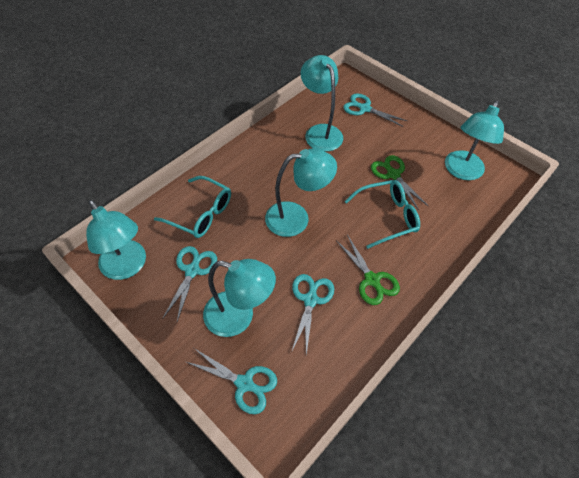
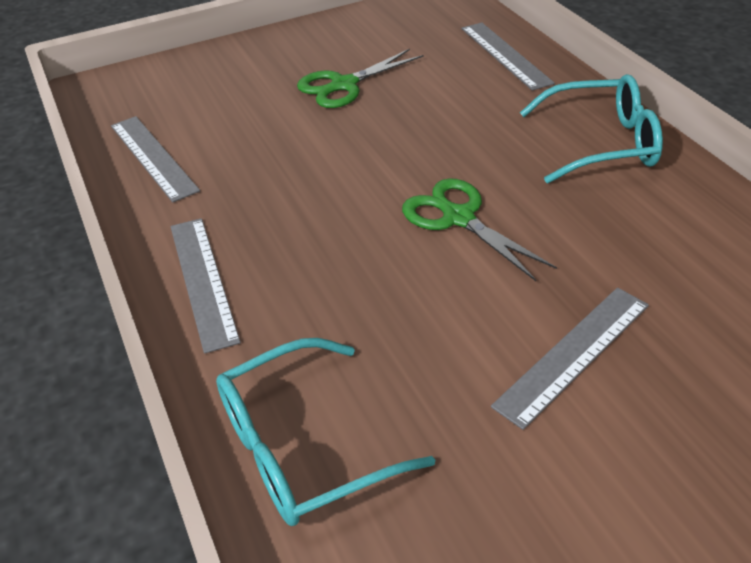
grey ruler: 0 -> 4
turquoise lamp: 5 -> 0
turquoise scissors: 4 -> 0

